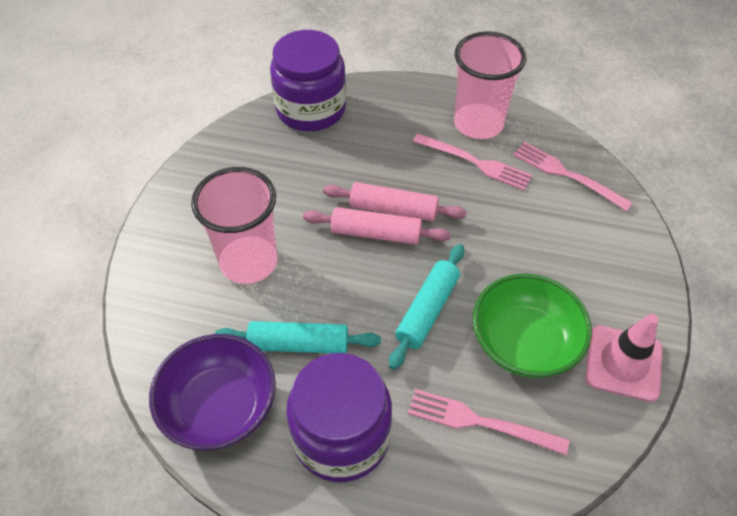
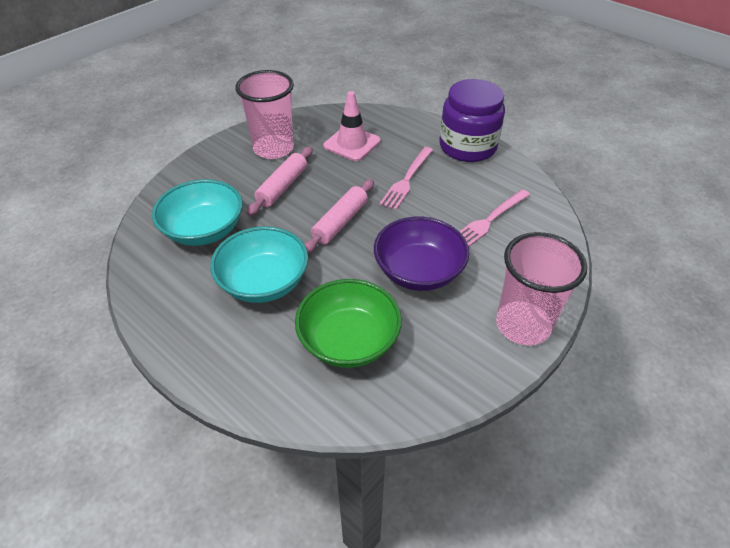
pink fork: 3 -> 2
purple jar: 2 -> 1
turquoise bowl: 0 -> 2
turquoise rolling pin: 2 -> 0

